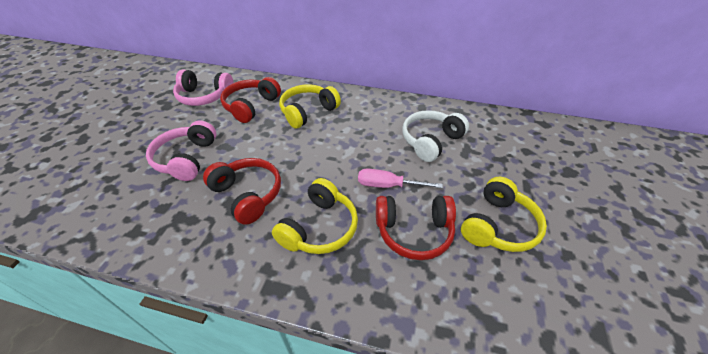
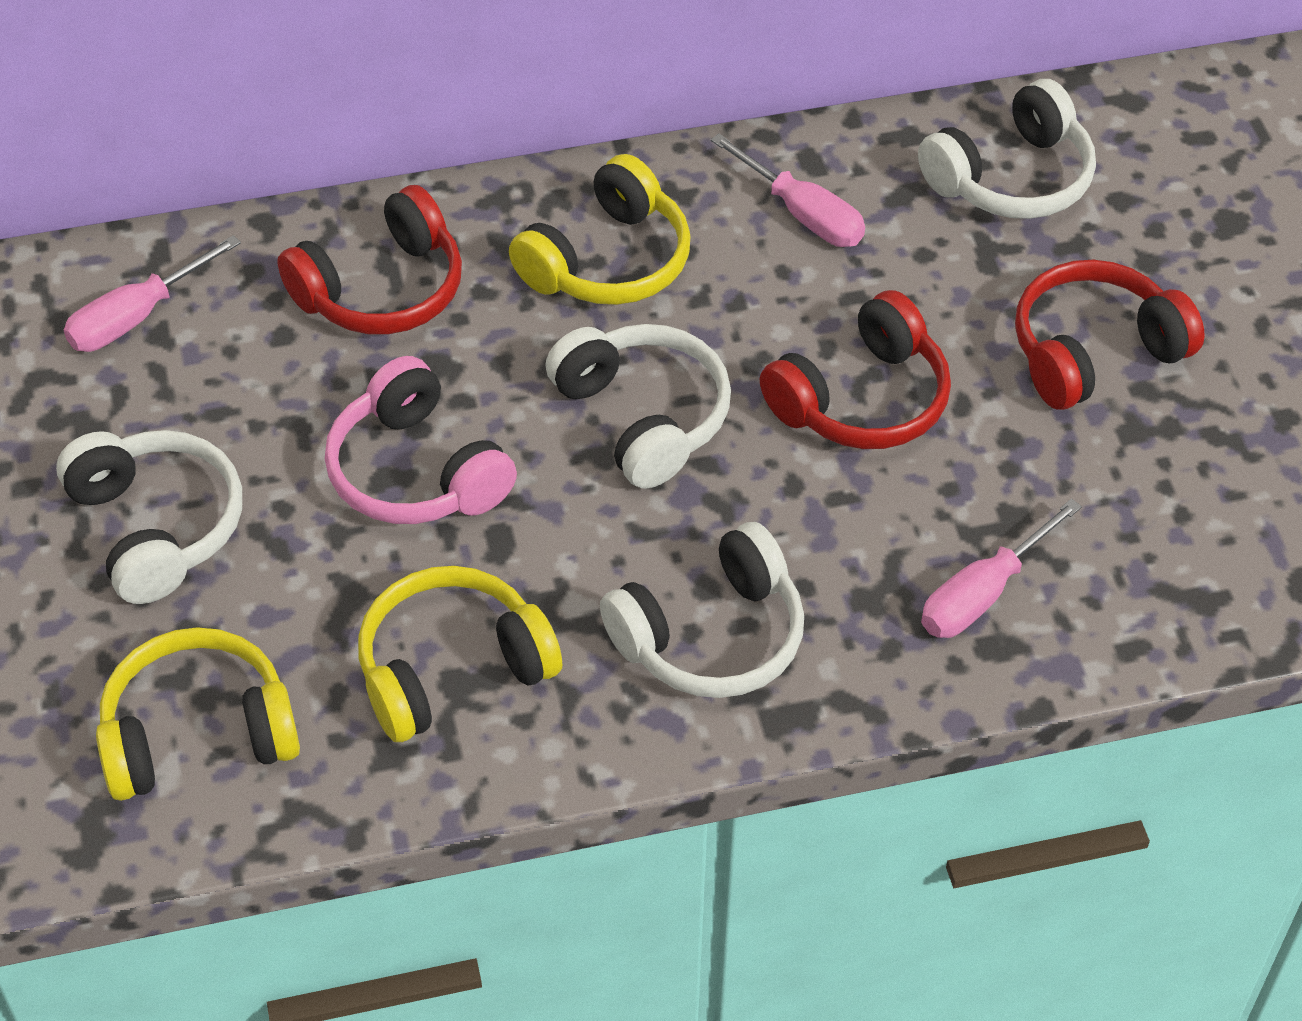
pink headphones: 2 -> 1
pink screwdriver: 1 -> 3
white headphones: 1 -> 4

